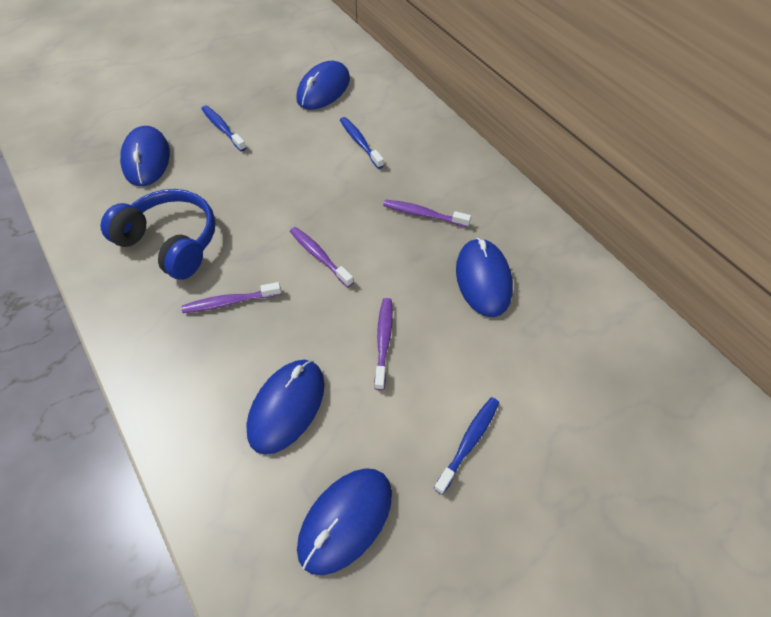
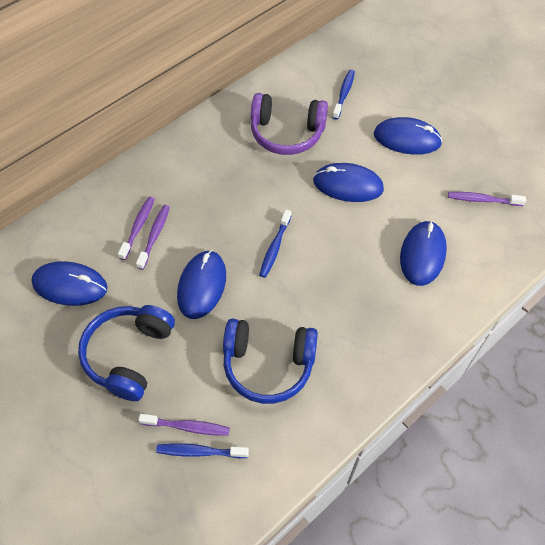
blue headphones: 1 -> 2
purple headphones: 0 -> 1

